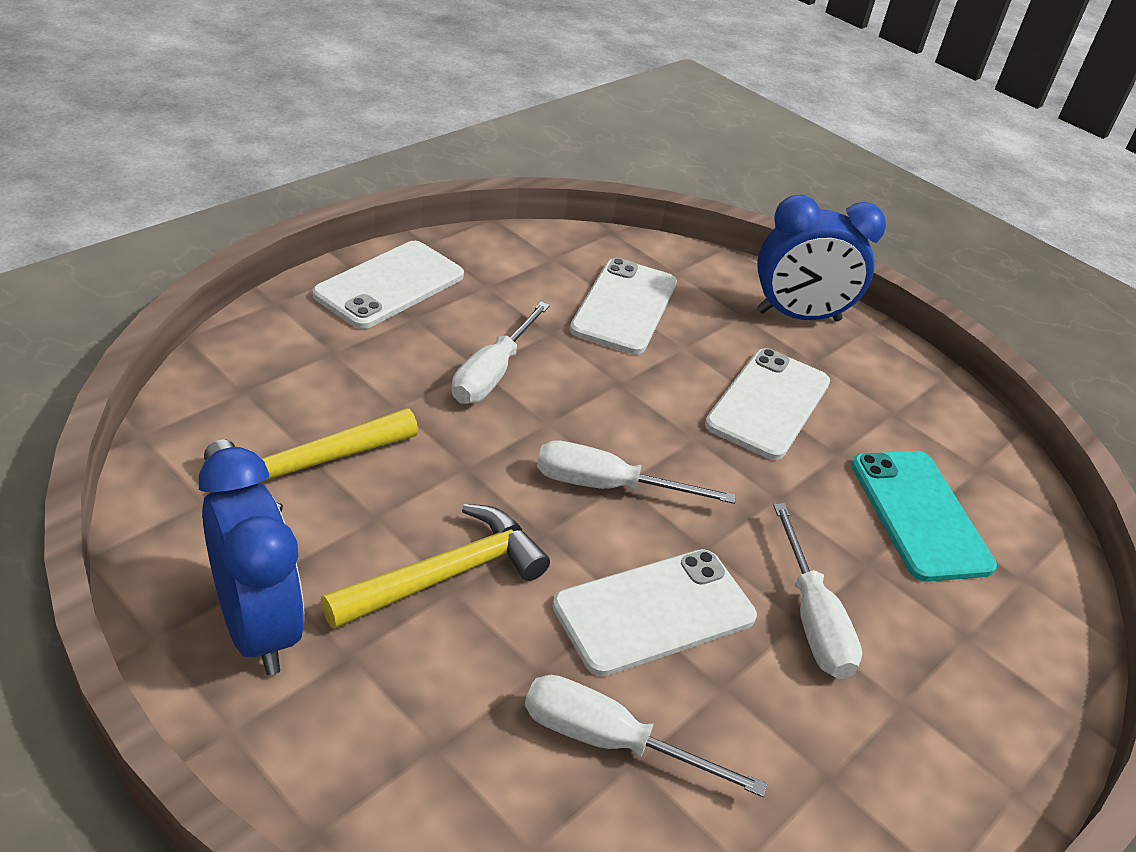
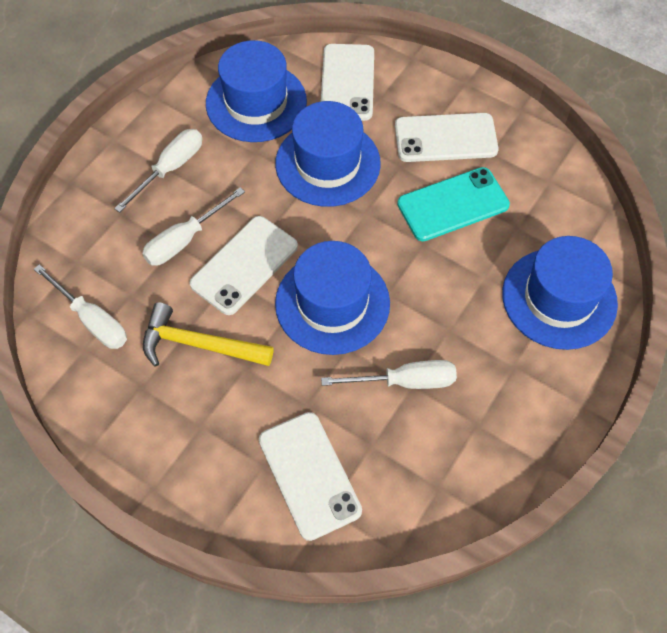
blue clock: 2 -> 0
blue hat: 0 -> 4
yellow hammer: 2 -> 1

